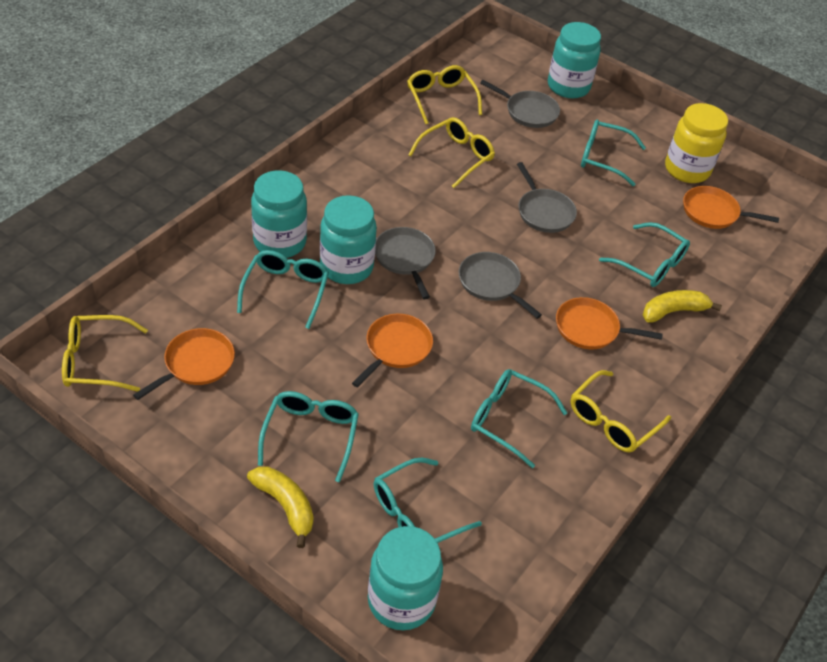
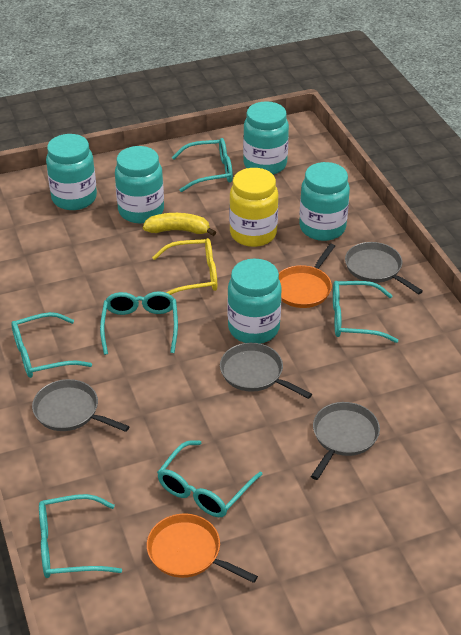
orange pan: 4 -> 2
turquoise jar: 4 -> 5
yellow banana: 2 -> 1
yellow glasses: 4 -> 1

